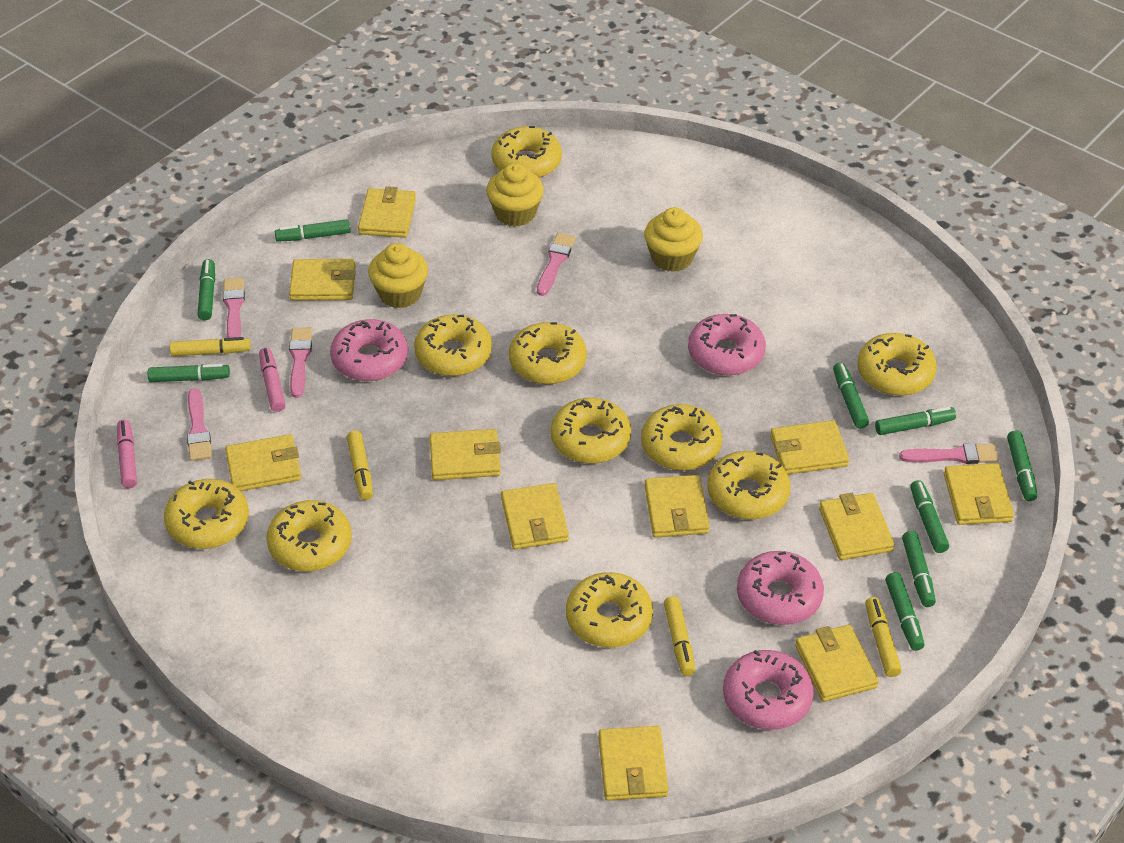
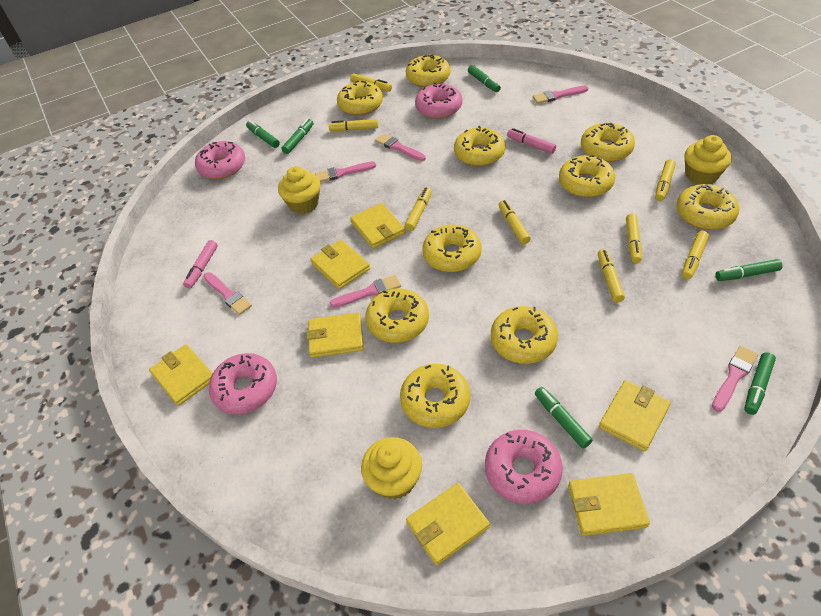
green marker: 9 -> 6
pink brush: 5 -> 6
yellow marker: 4 -> 8
yellow wallet: 11 -> 7

